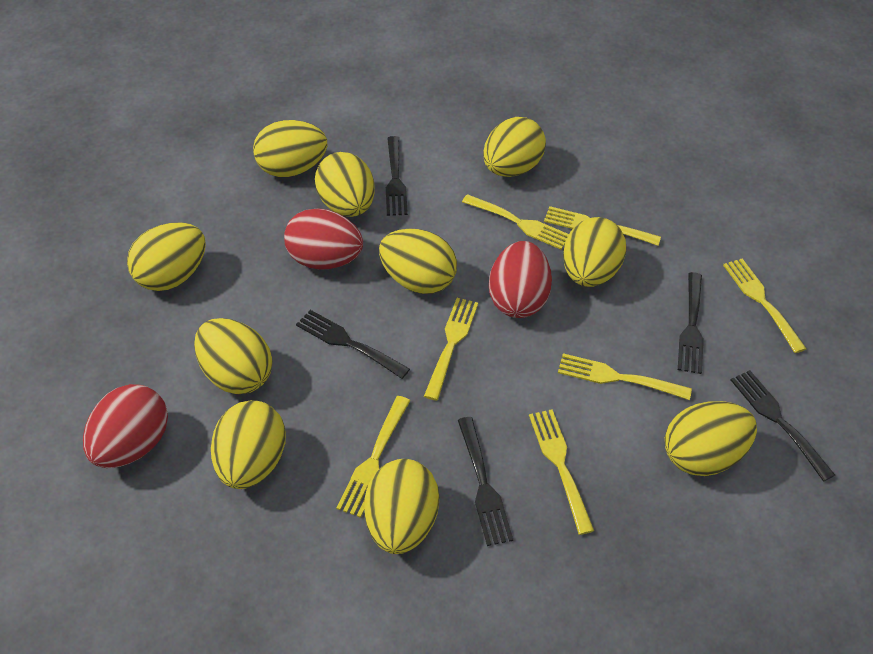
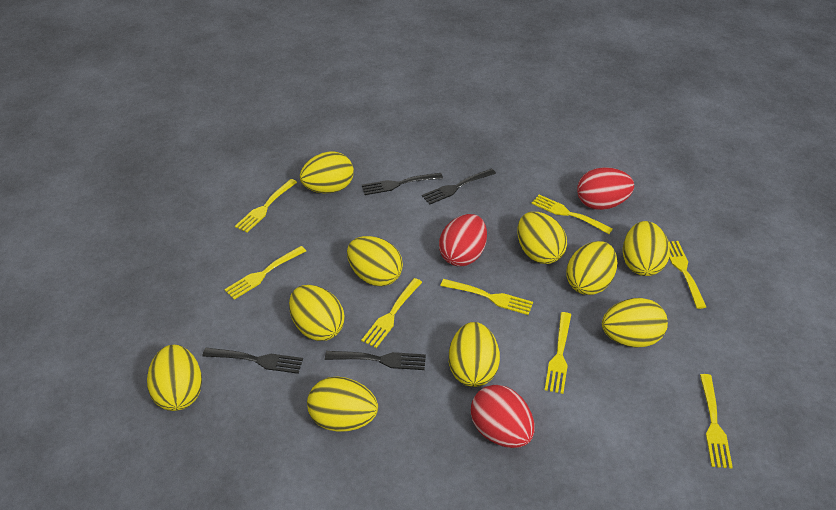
black fork: 5 -> 4
yellow fork: 7 -> 8

